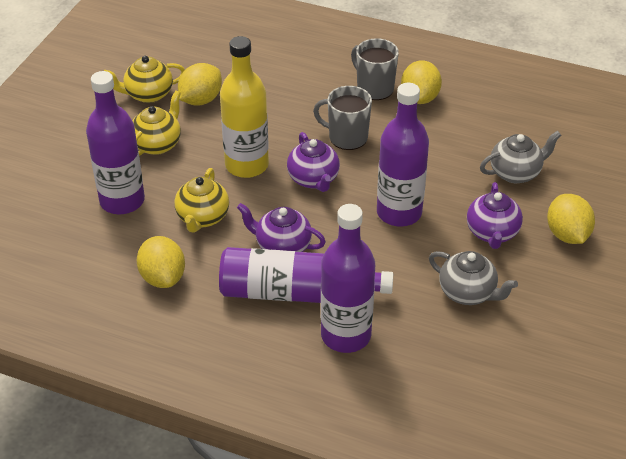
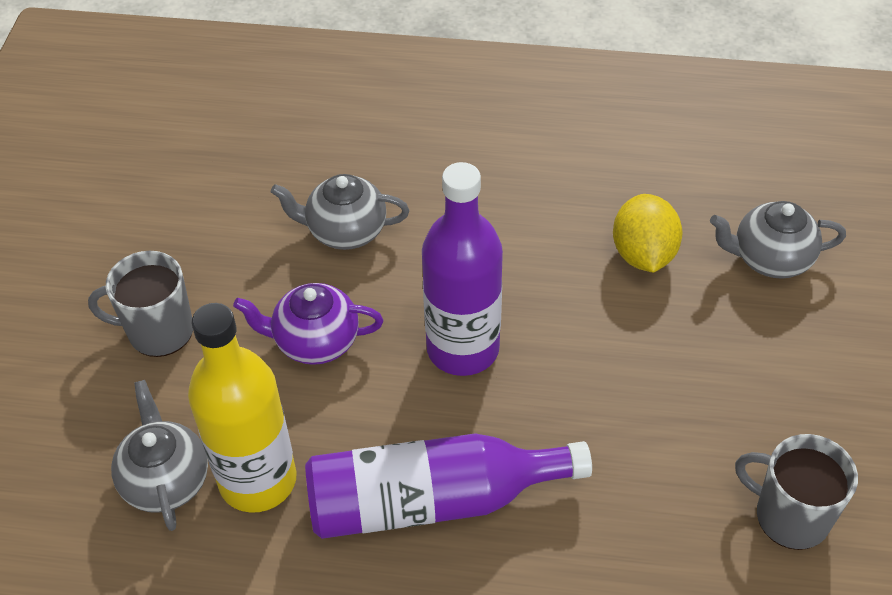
grey teapot: 2 -> 3
purple bottle: 4 -> 2
purple teapot: 3 -> 1
yellow lemon: 4 -> 1
yellow teapot: 3 -> 0

